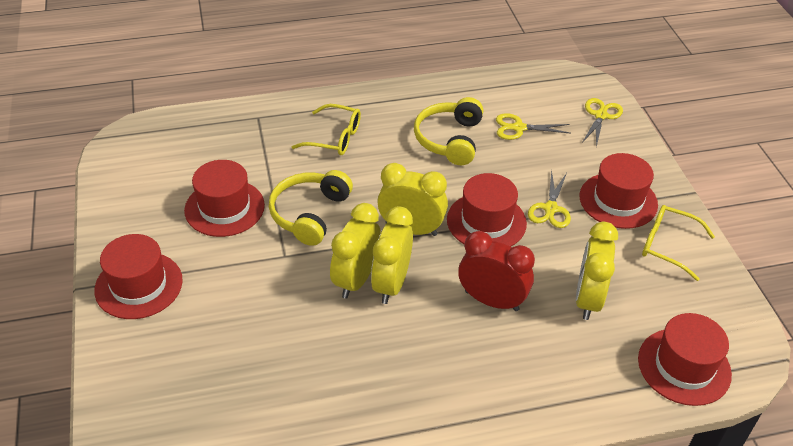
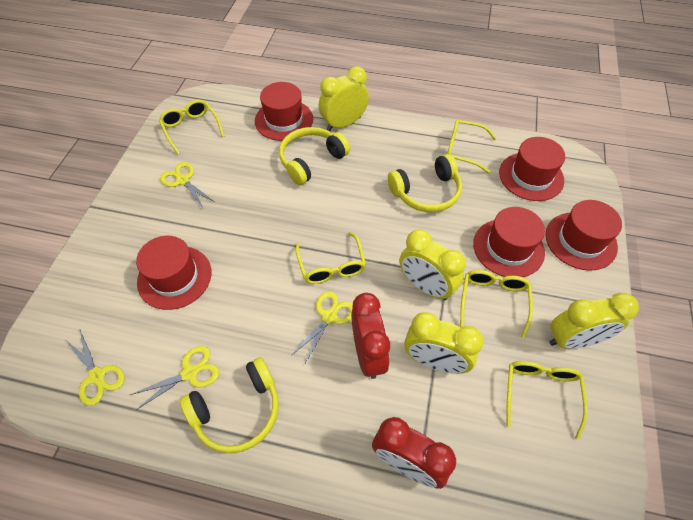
red clock: 1 -> 2
yellow glasses: 2 -> 5
yellow headphones: 2 -> 3
yellow scissors: 3 -> 4

